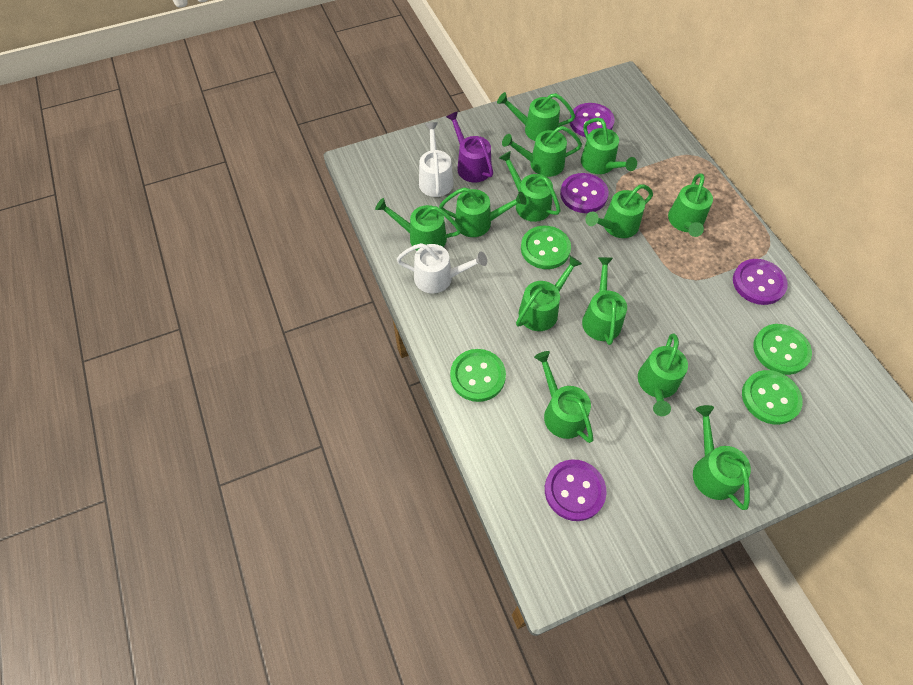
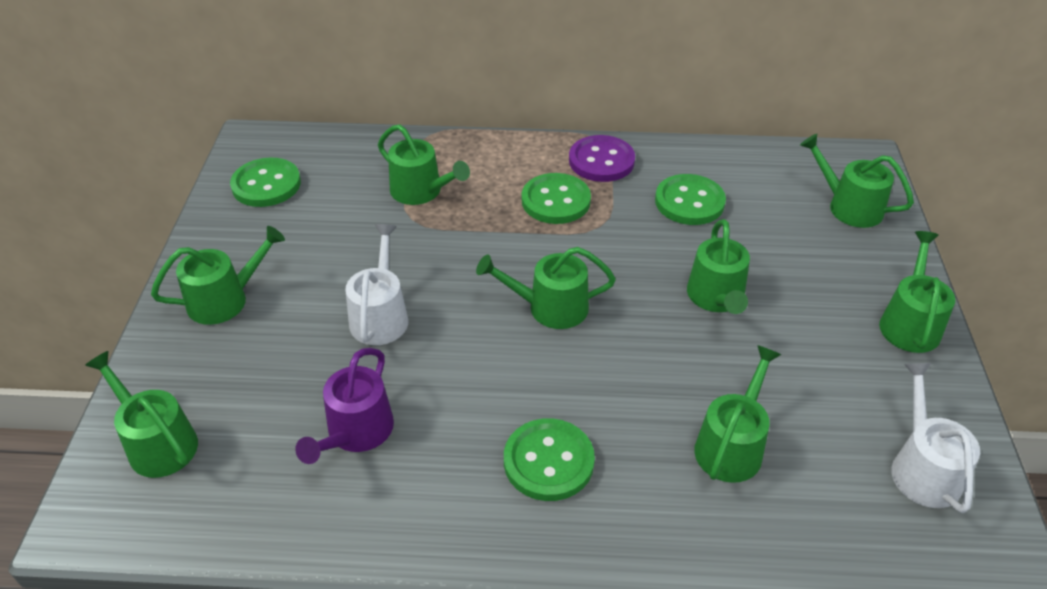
green watering can: 13 -> 8
purple button: 4 -> 1

